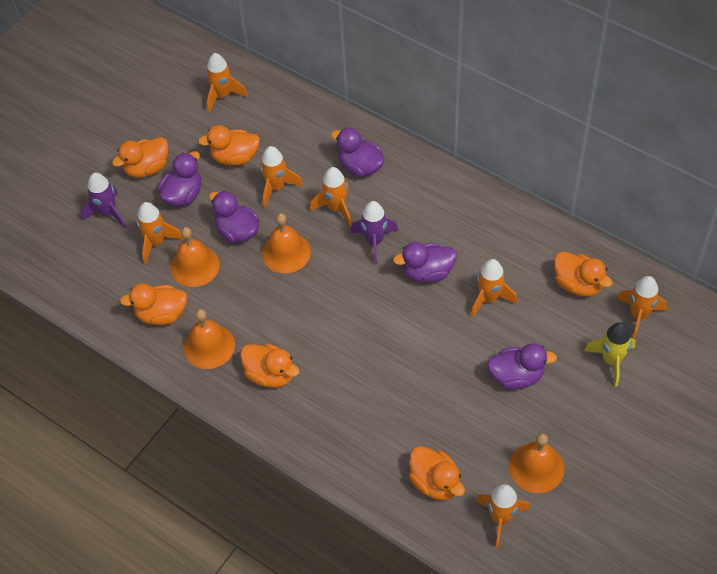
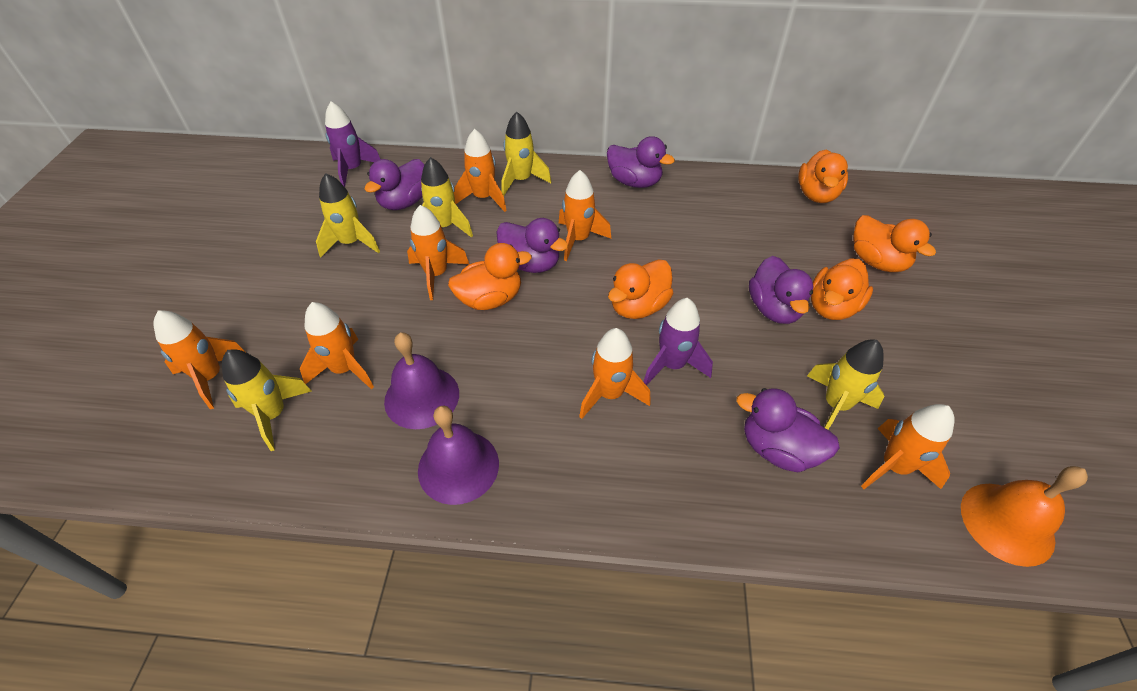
orange bell: 4 -> 1
orange duck: 6 -> 5
purple bell: 0 -> 2
yellow rocket: 1 -> 5

